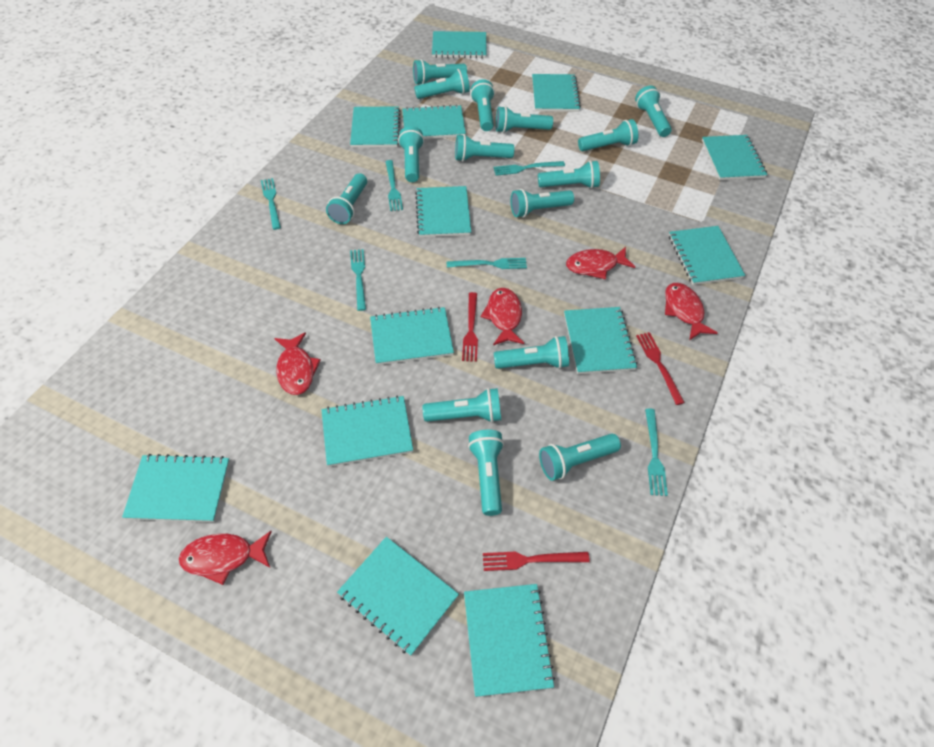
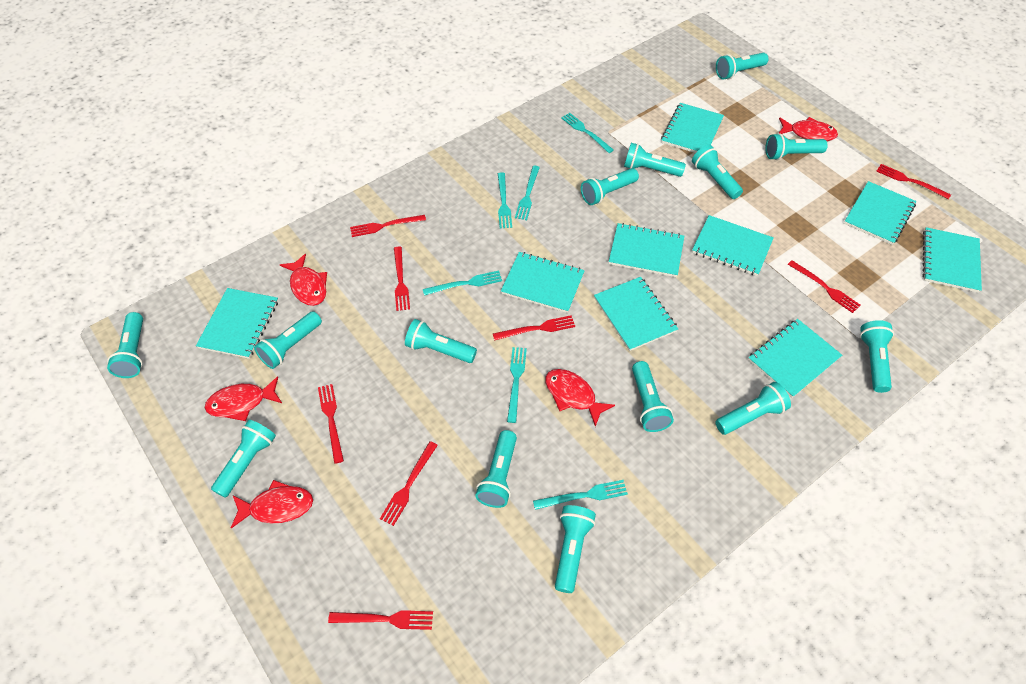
red fork: 3 -> 8
turquoise flashlight: 15 -> 14
turquoise notebook: 13 -> 9

